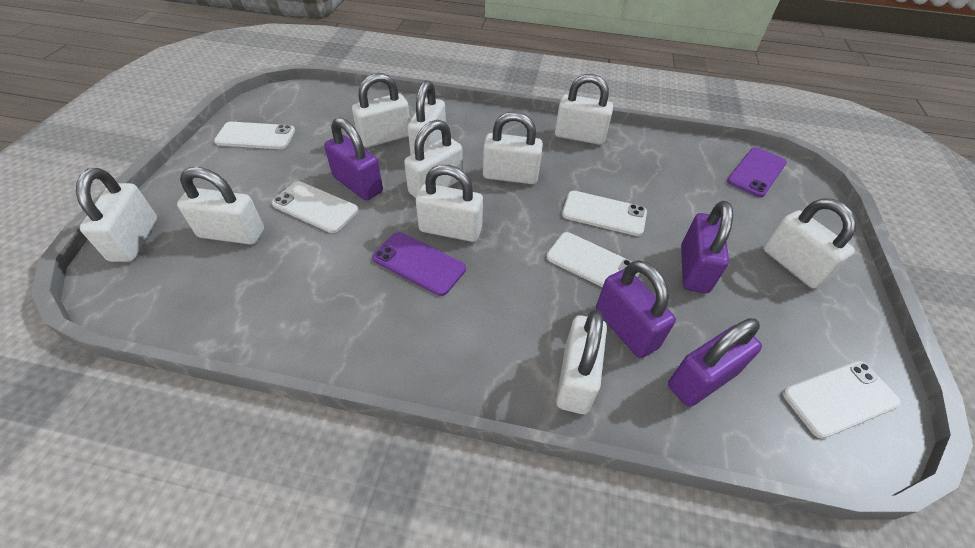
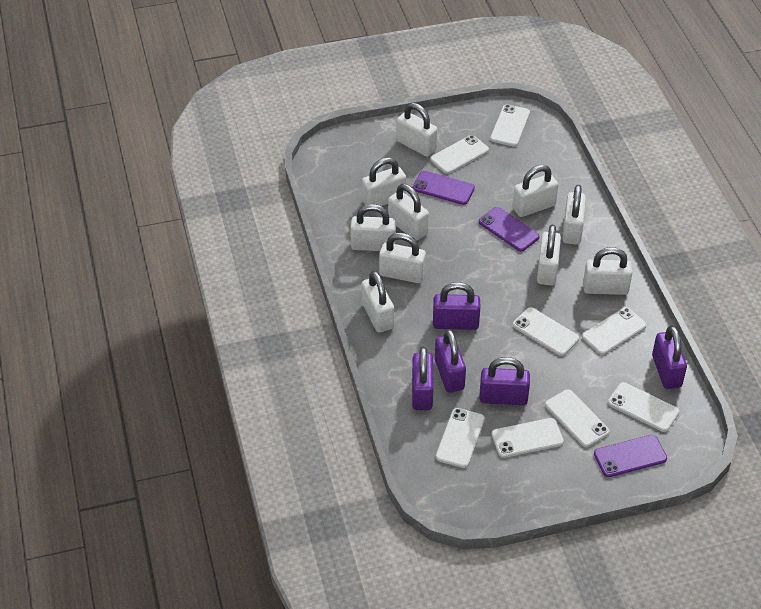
purple padlock: 4 -> 5
purple phone: 2 -> 3
white phone: 5 -> 8

